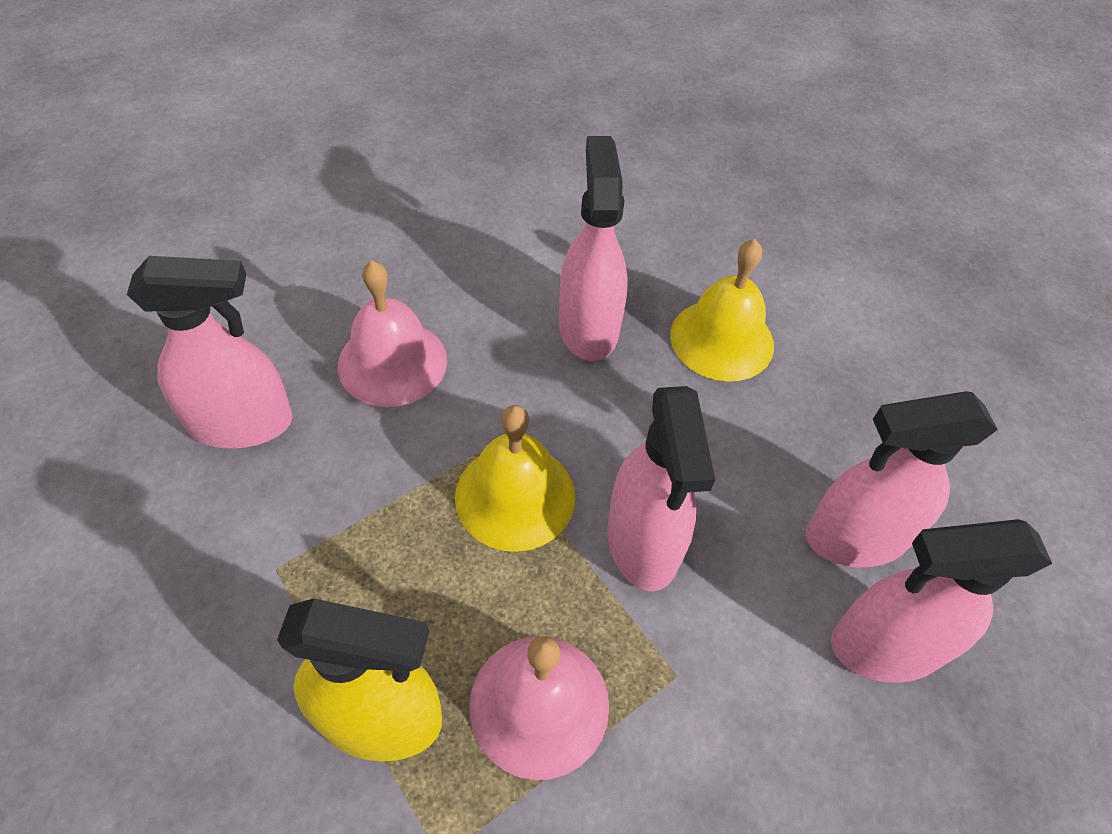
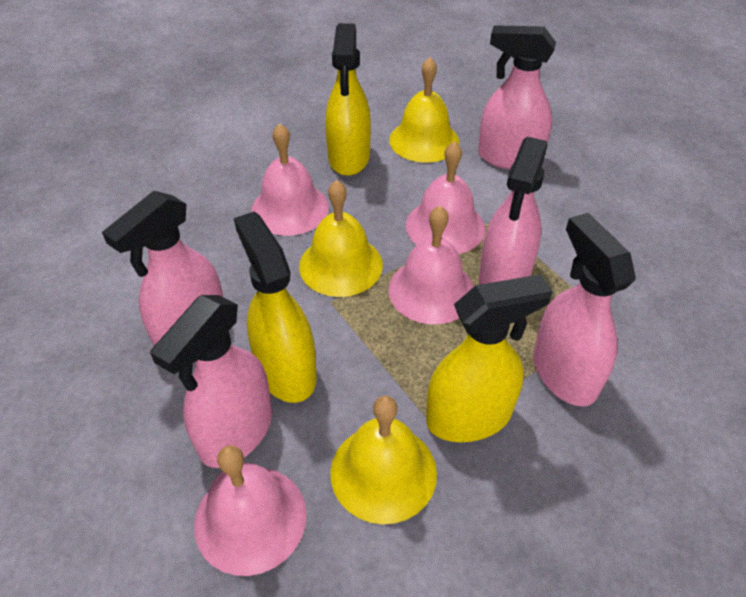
pink bell: 2 -> 4
yellow bell: 2 -> 3
yellow spray bottle: 1 -> 3

